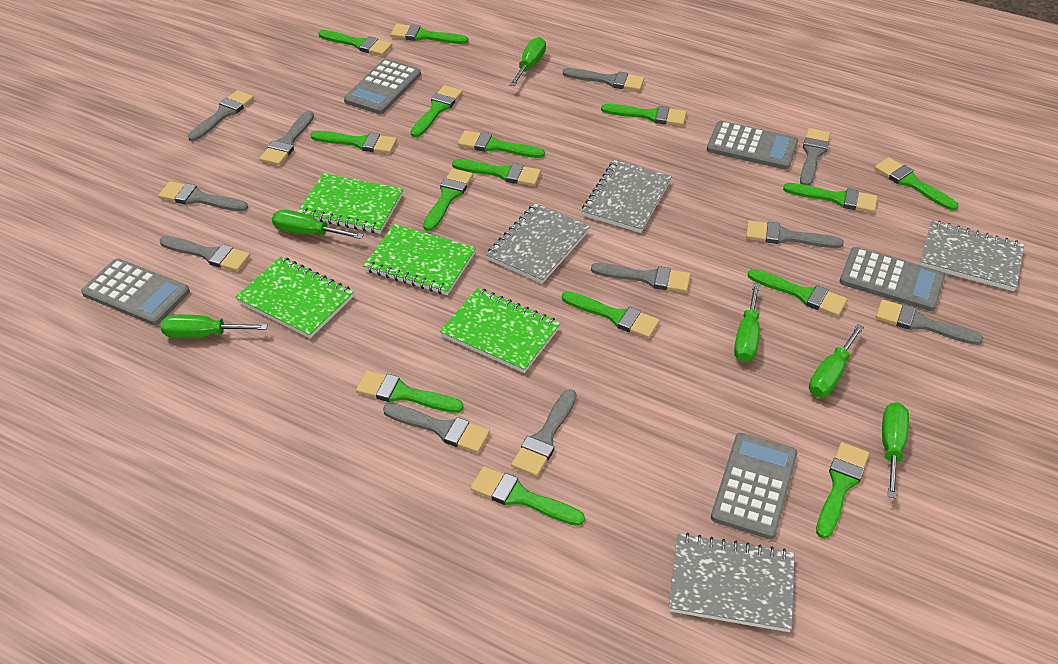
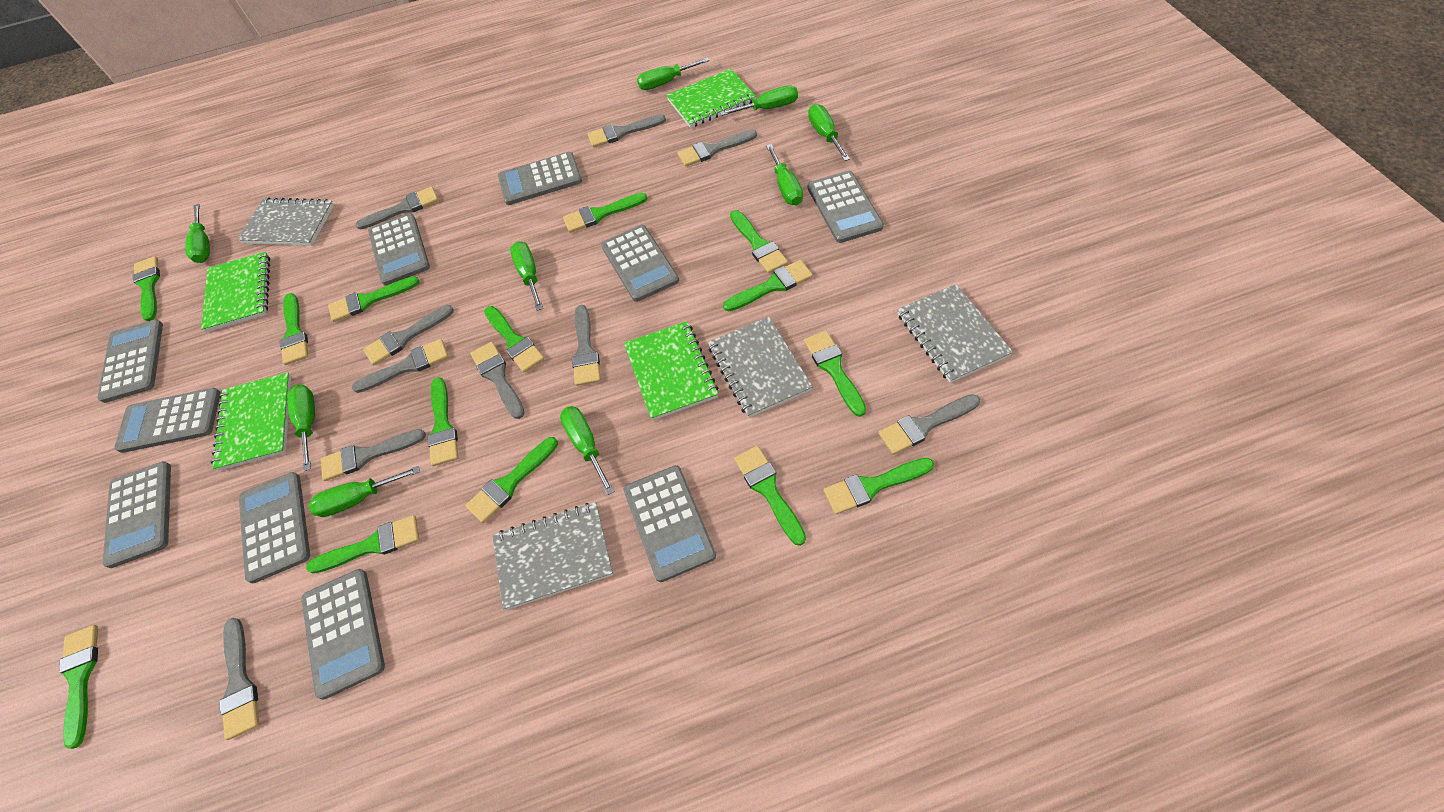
green brush: 15 -> 14
green screwdriver: 6 -> 9
grey brush: 11 -> 10
grey calculator: 5 -> 10

